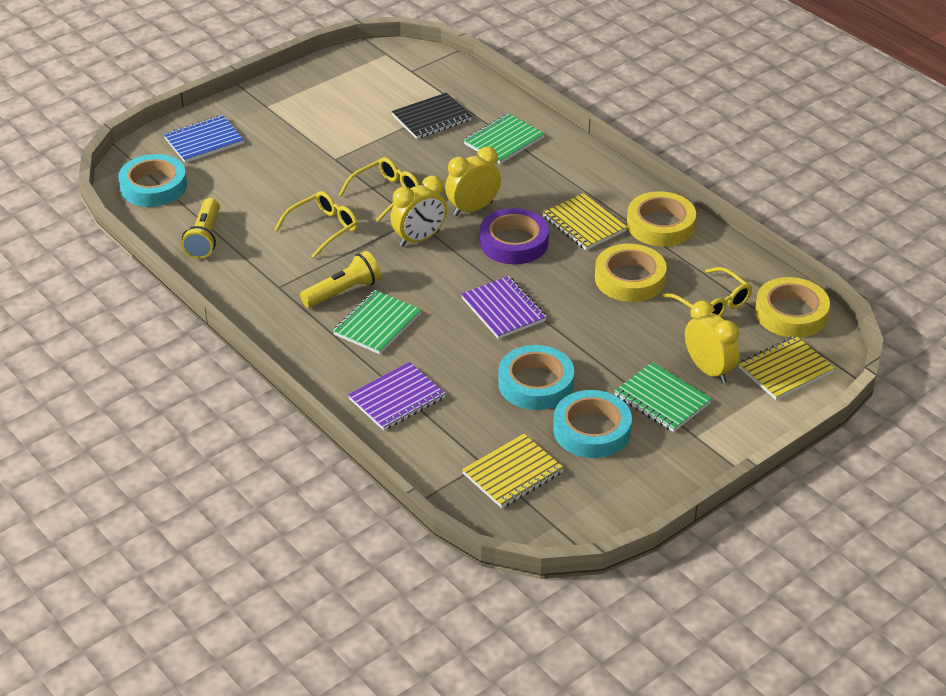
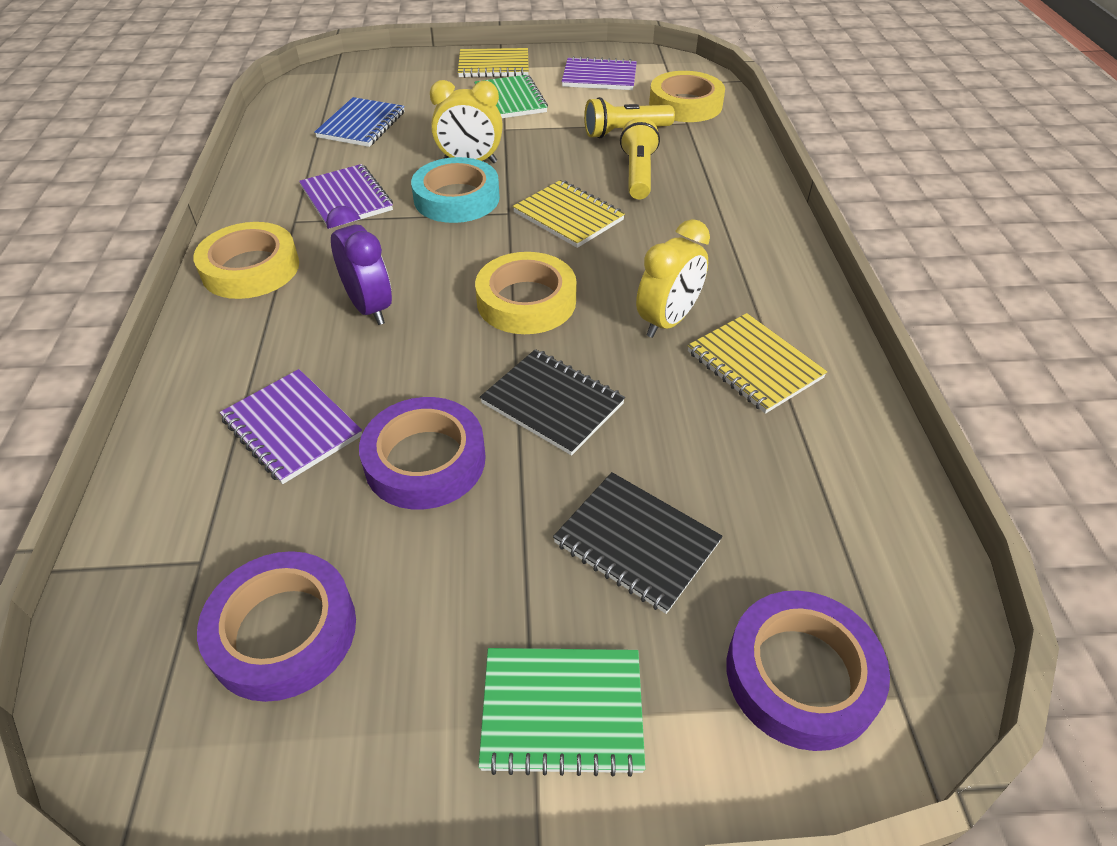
black notebook: 1 -> 2
green notebook: 3 -> 2
purple clock: 0 -> 1
purple notebook: 2 -> 3
purple tape: 1 -> 3
turquoise tape: 3 -> 1
yellow clock: 3 -> 2
yellow glasses: 3 -> 0

